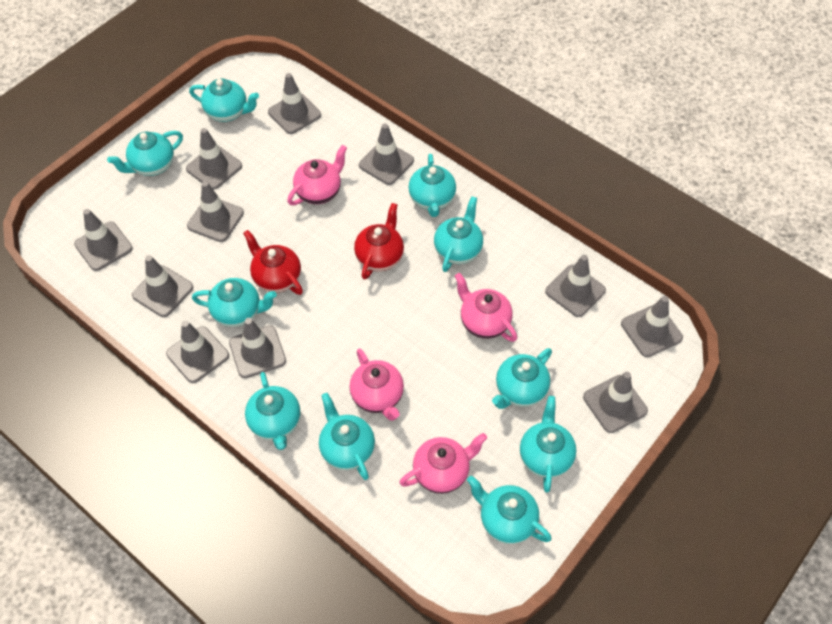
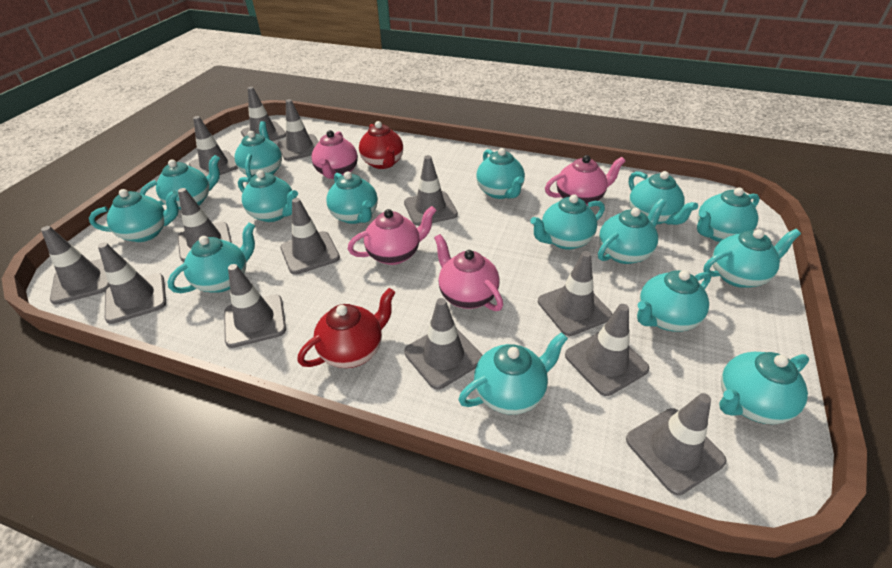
grey traffic cone: 11 -> 13
turquoise teapot: 10 -> 15

